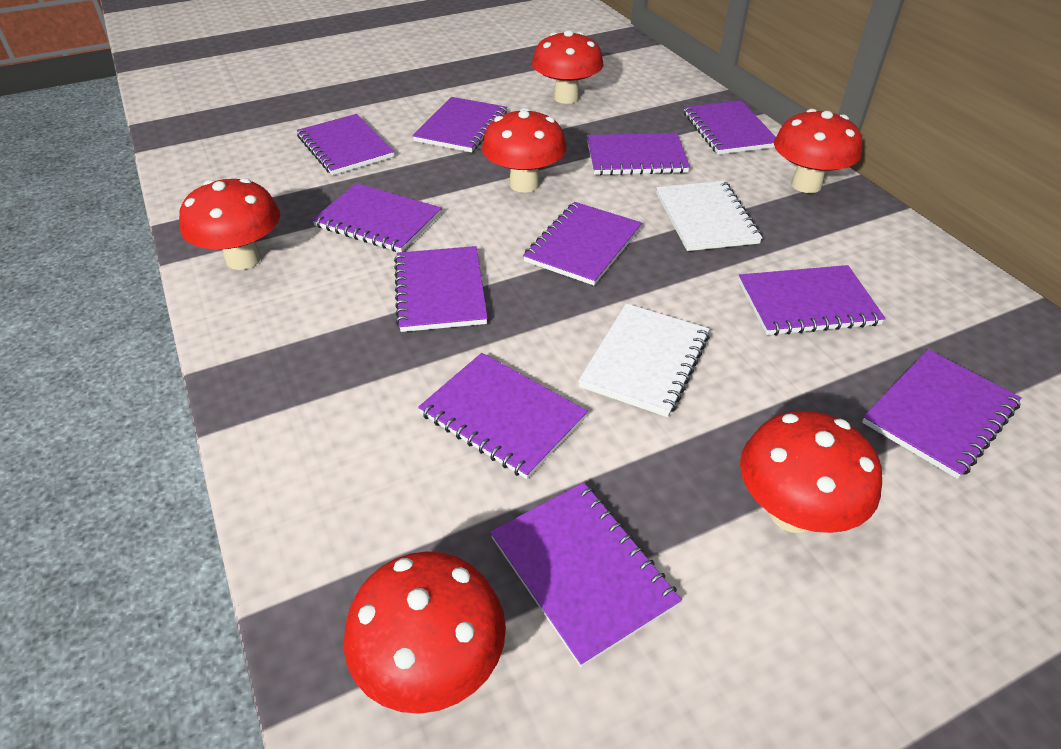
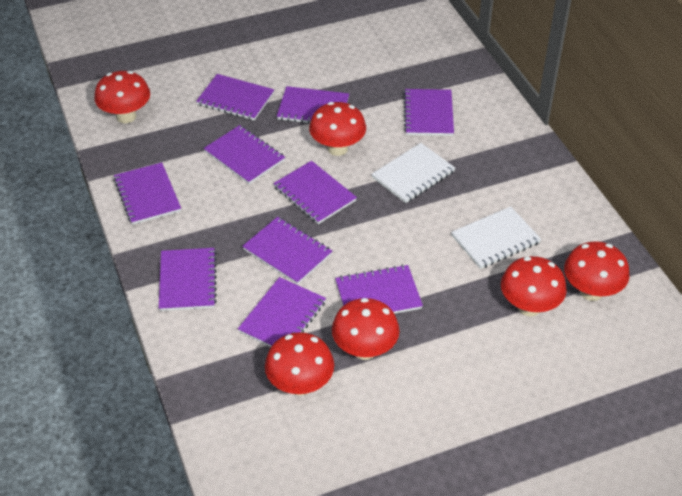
purple notebook: 11 -> 10

